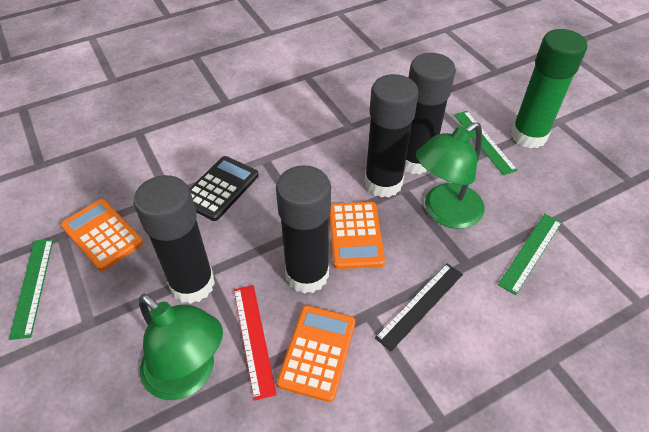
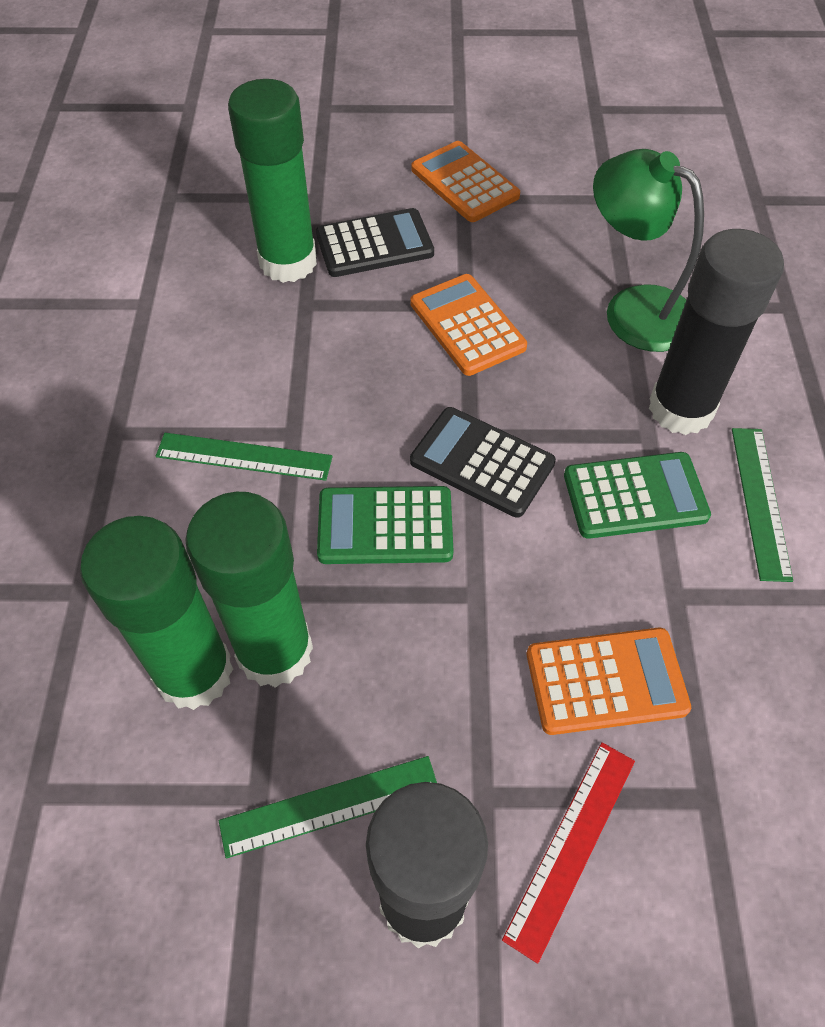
black calculator: 1 -> 2
black glue stick: 4 -> 2
black ruler: 1 -> 0
green calculator: 0 -> 2
green glue stick: 1 -> 3
green lamp: 2 -> 1

